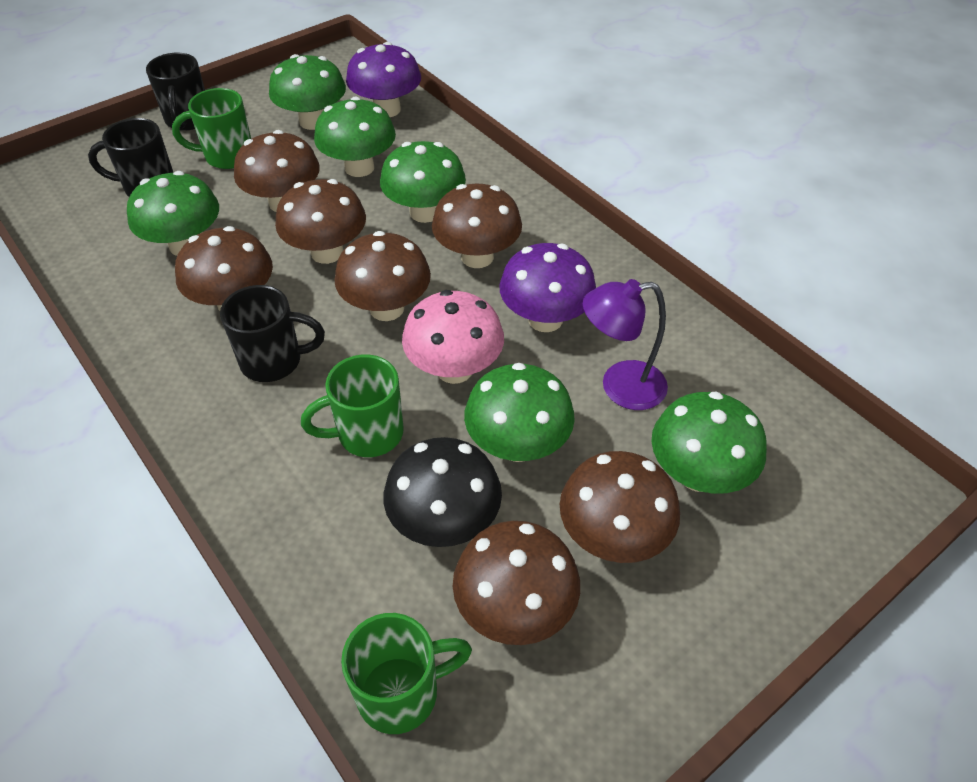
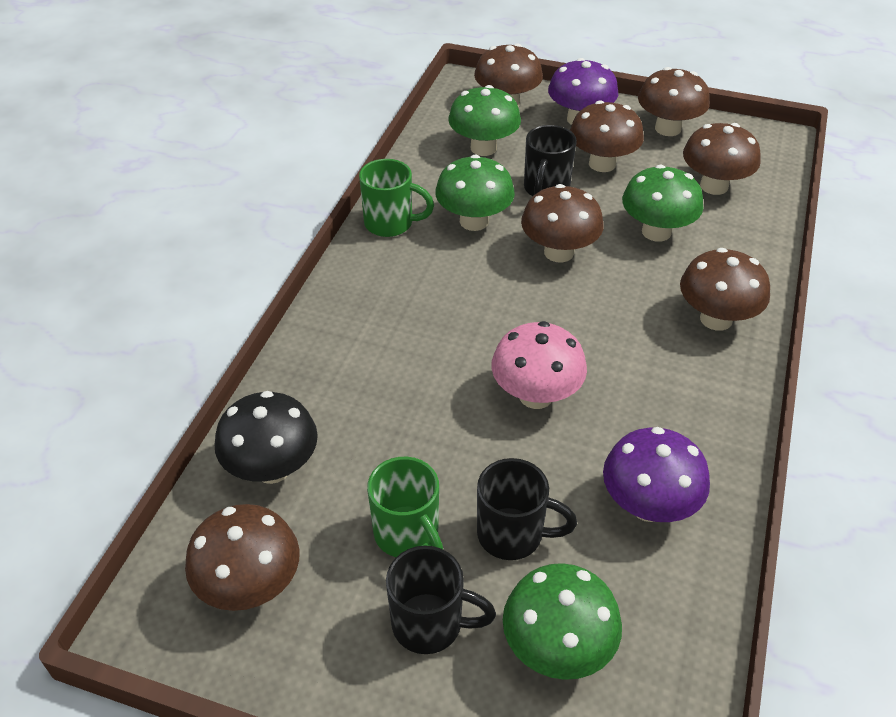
green mug: 3 -> 2
green mushroom: 6 -> 4
purple lamp: 1 -> 0

